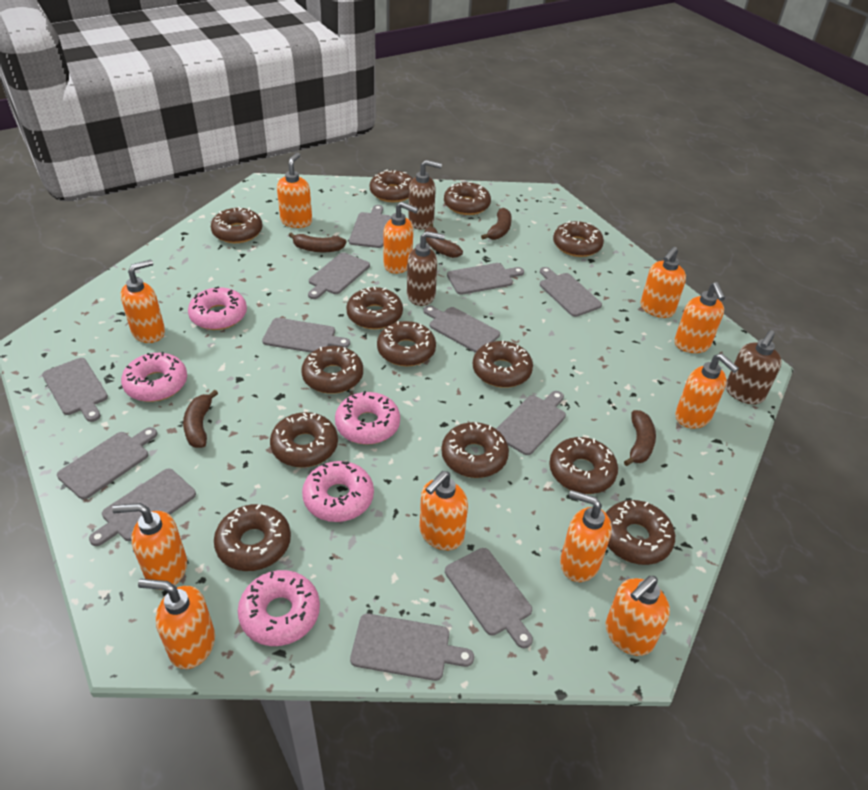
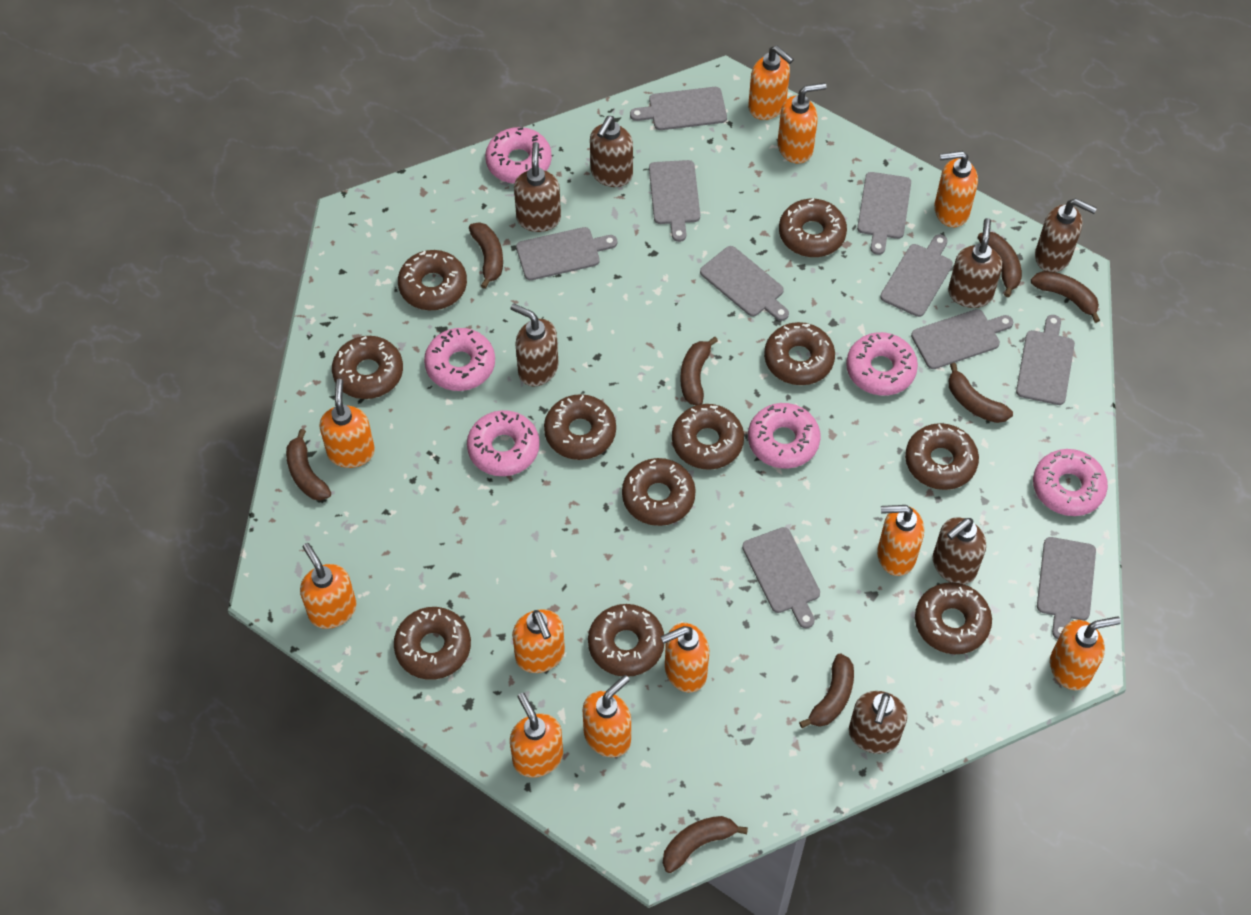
brown banana: 5 -> 8
brown donut: 13 -> 11
brown soap dispenser: 3 -> 7
grey cutting board: 12 -> 10
pink donut: 5 -> 6

